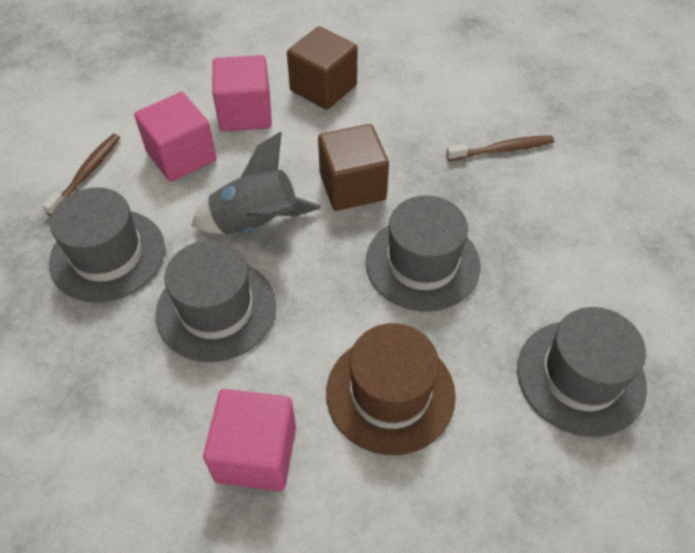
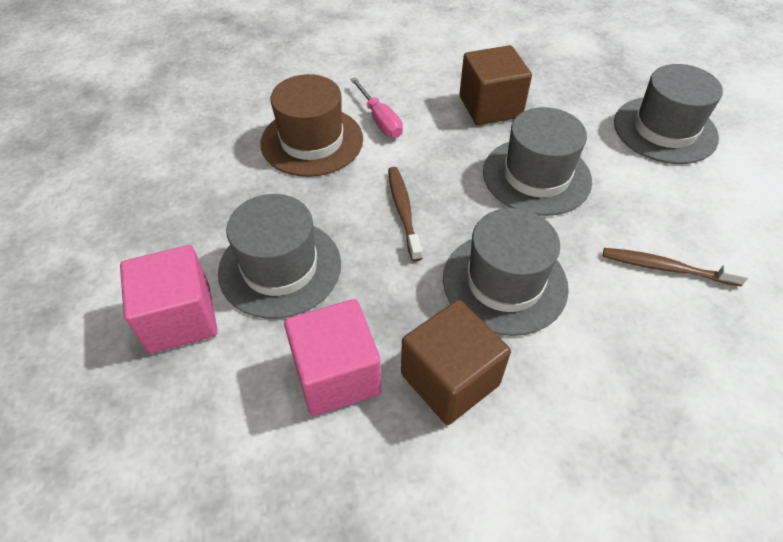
grey rocket: 1 -> 0
pink cube: 3 -> 2
pink screwdriver: 0 -> 1

